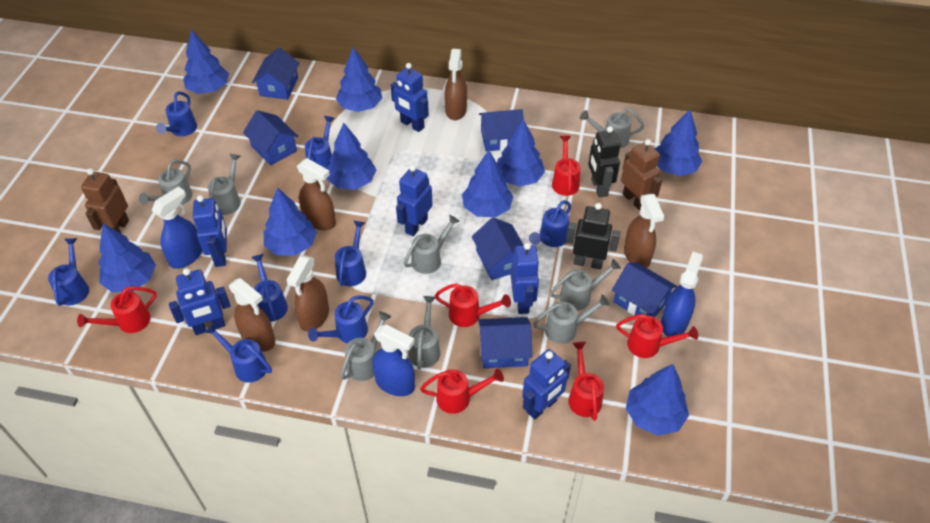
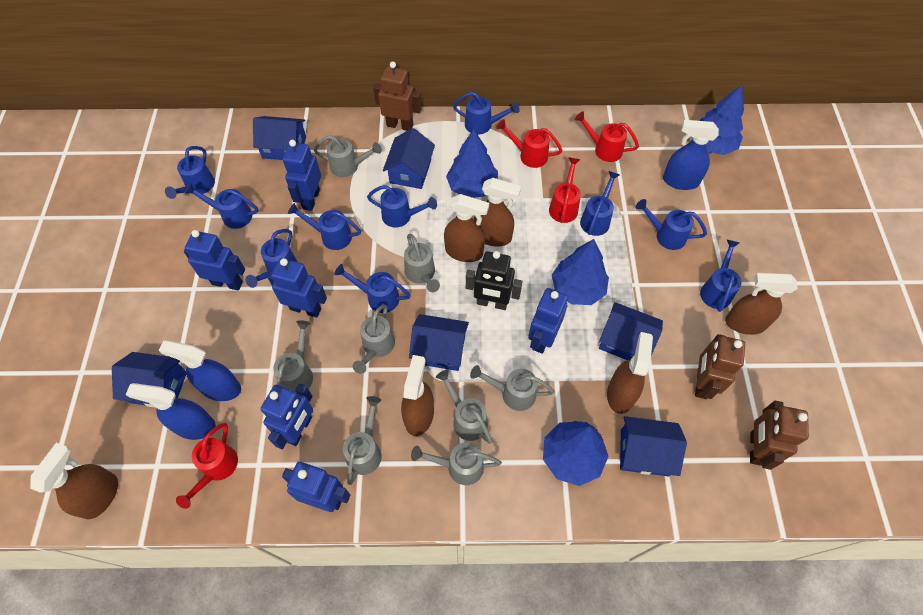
black robot: 2 -> 1
blue tree: 9 -> 4
blue watering can: 8 -> 10
brown robot: 2 -> 3
brown spray bottle: 5 -> 6
red watering can: 6 -> 4

